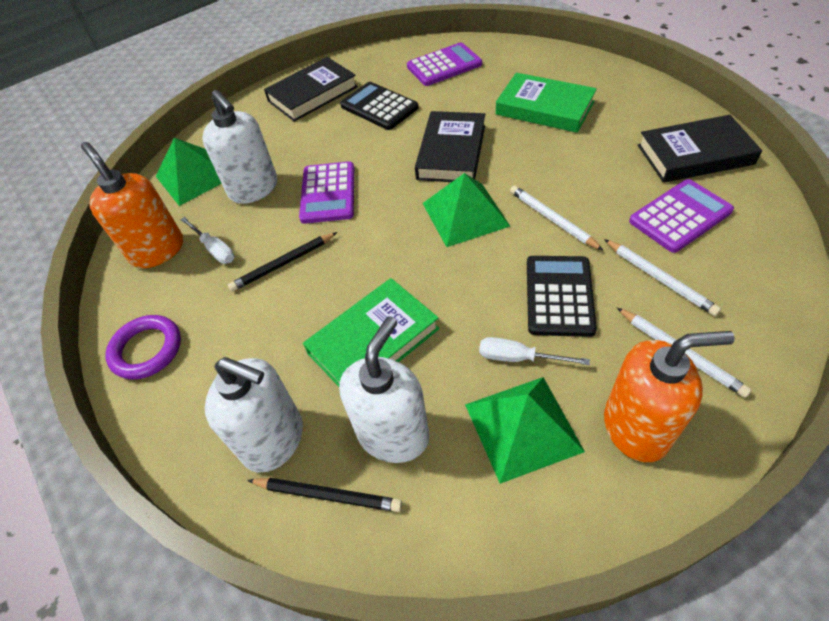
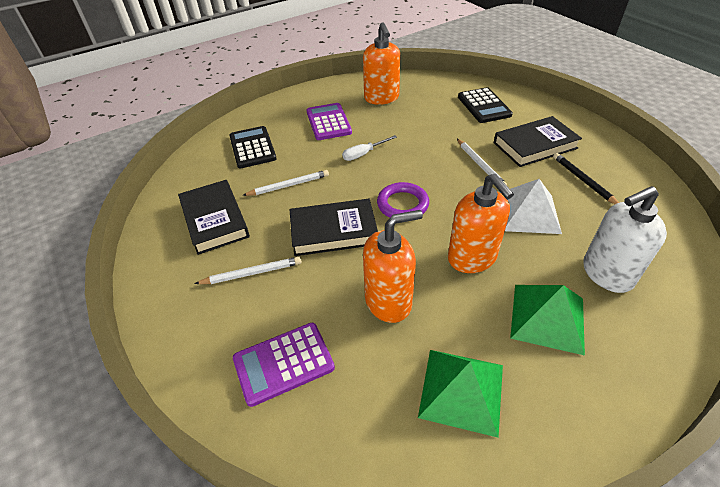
black pencil: 2 -> 1
green book: 2 -> 0
green pyramid: 3 -> 2
orange soap dispenser: 2 -> 3
purple calculator: 3 -> 2
white pyramid: 0 -> 1
white screwdriver: 2 -> 1
white soap dispenser: 3 -> 1

